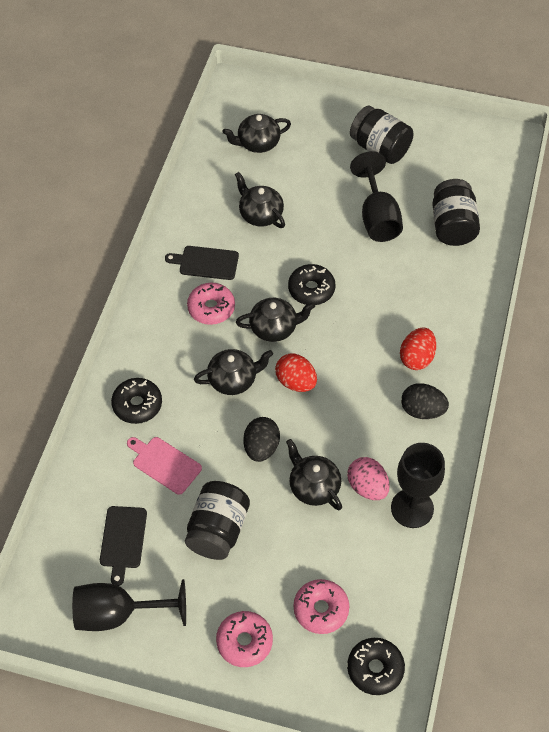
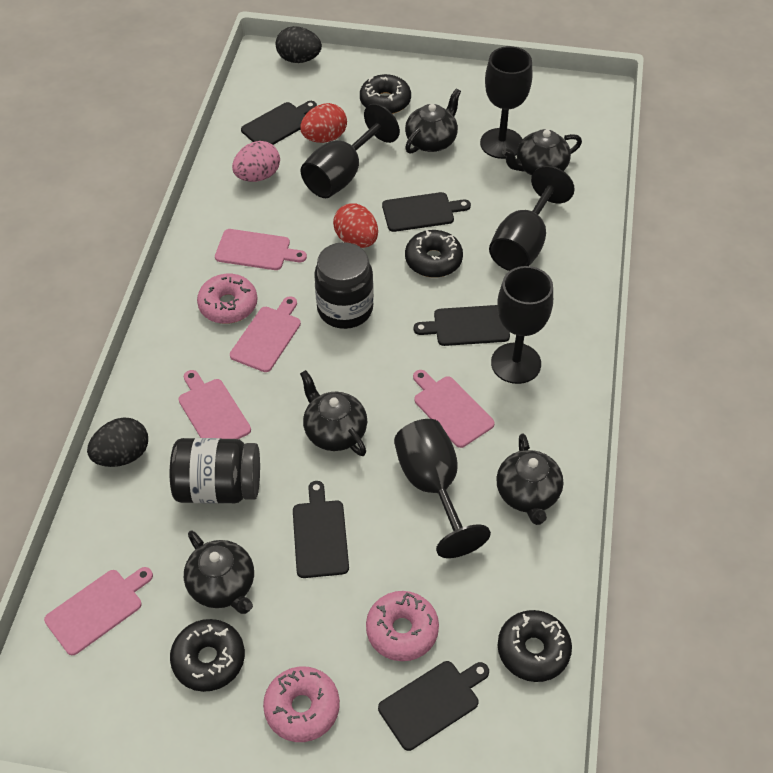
black cutting board: 2 -> 5
black donut: 3 -> 4
black goblet: 3 -> 5
black jar: 3 -> 2
pink cutting board: 1 -> 5

